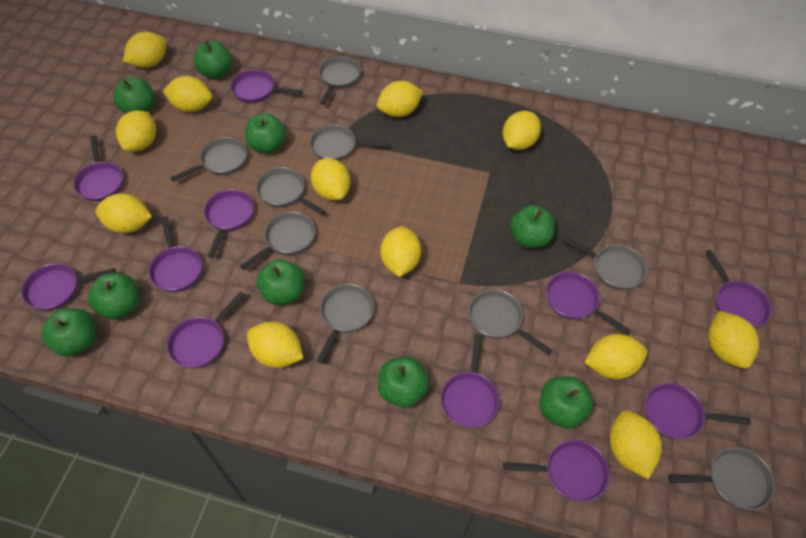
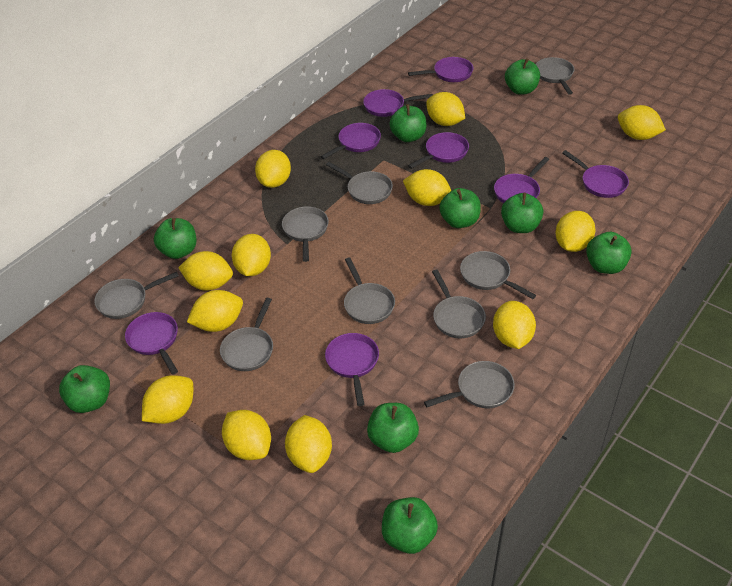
purple pan: 11 -> 8

